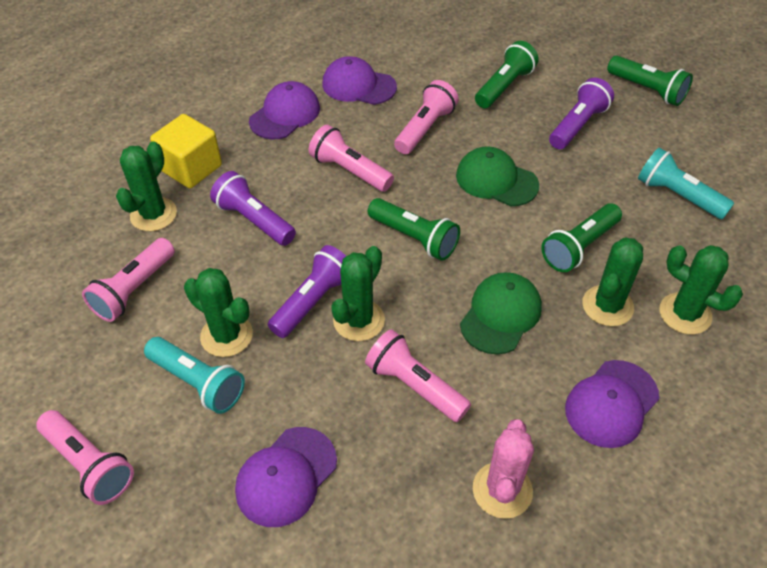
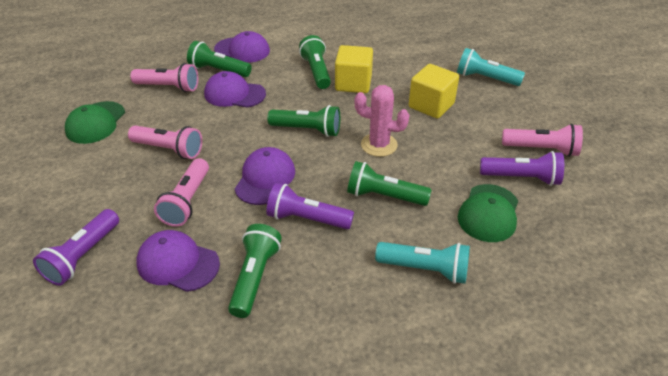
green cactus: 5 -> 0
green flashlight: 4 -> 5
pink flashlight: 5 -> 4
yellow cube: 1 -> 2

